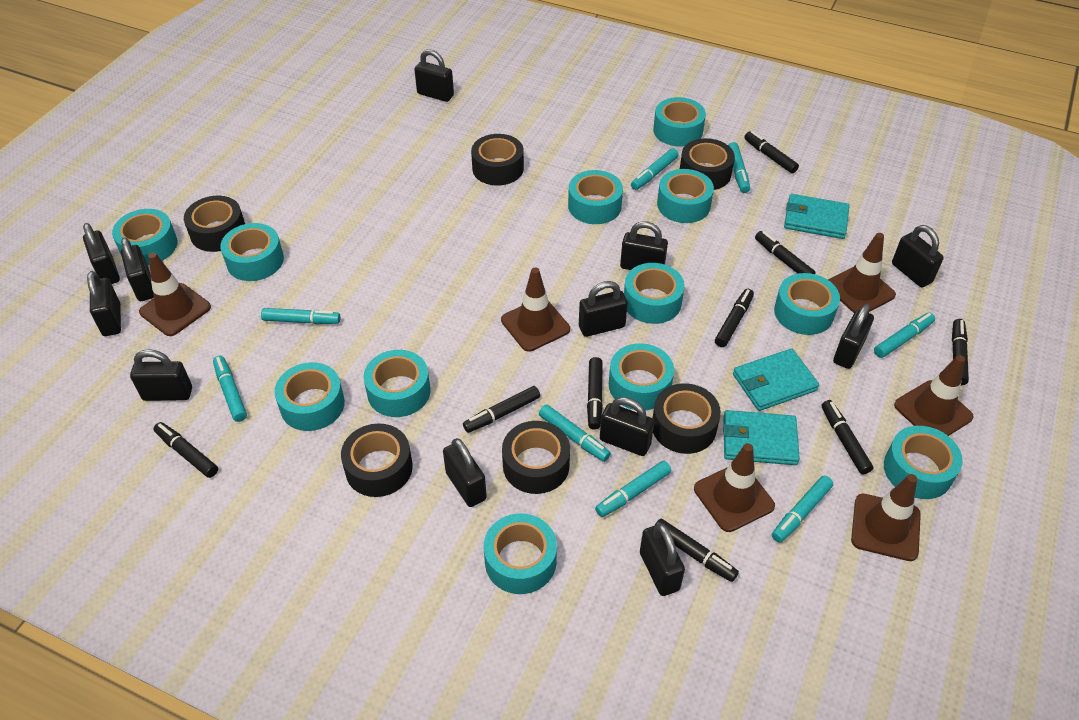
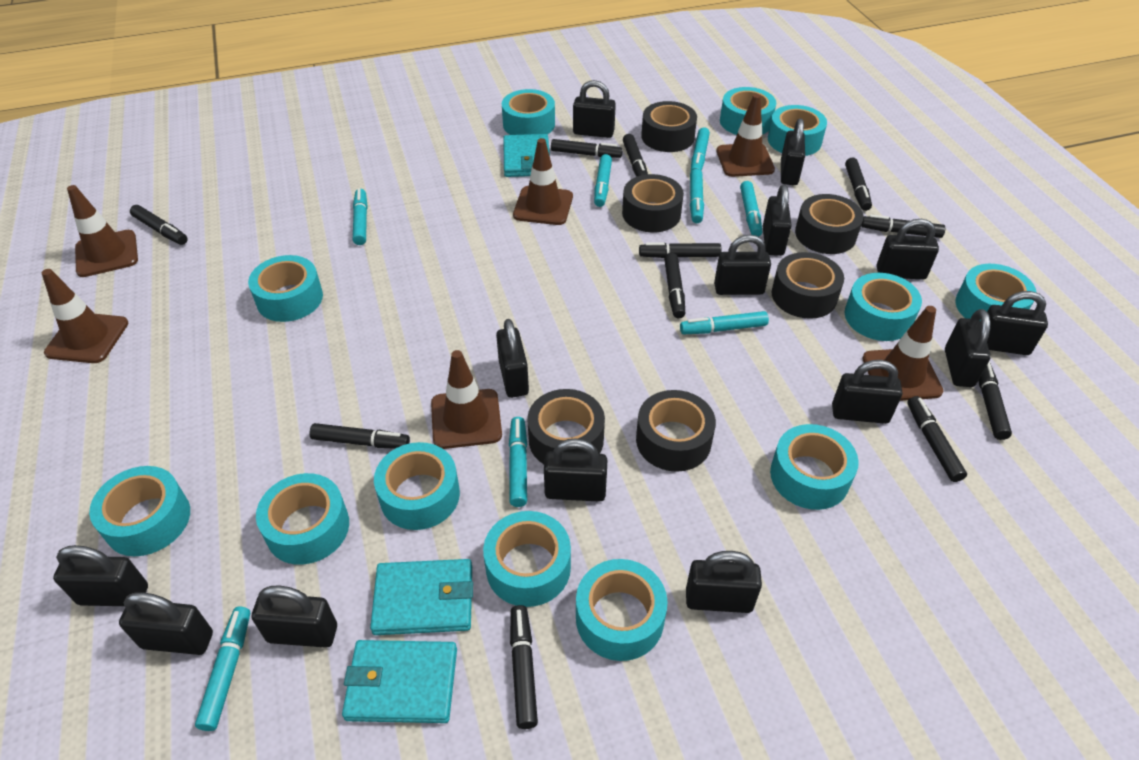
black marker: 9 -> 11
black padlock: 12 -> 14

